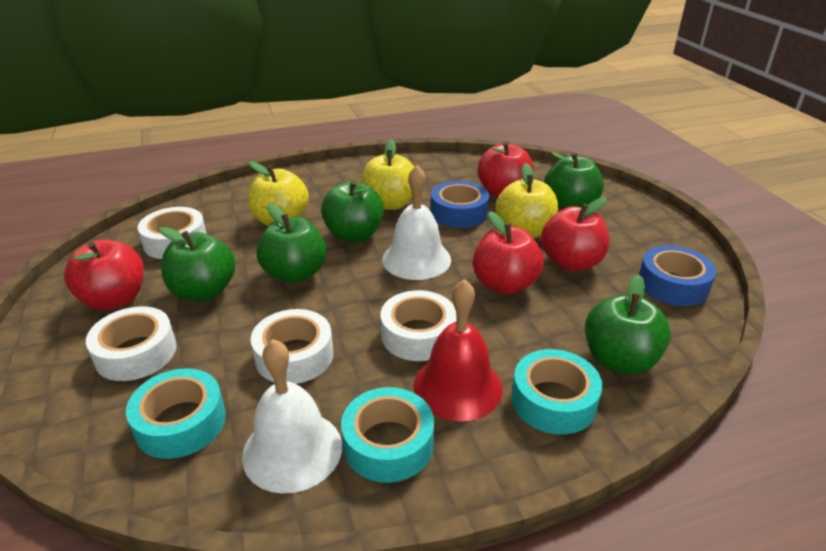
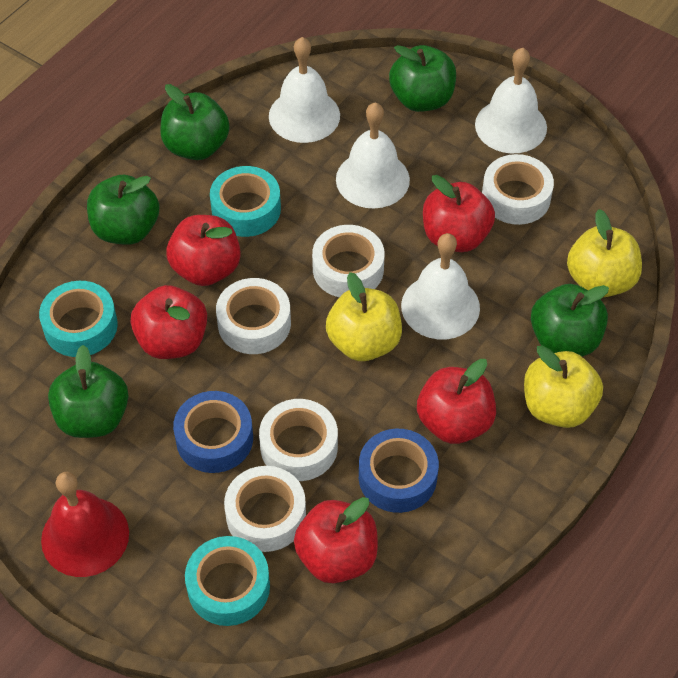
red apple: 4 -> 5
white bell: 2 -> 4
white tape: 4 -> 5

